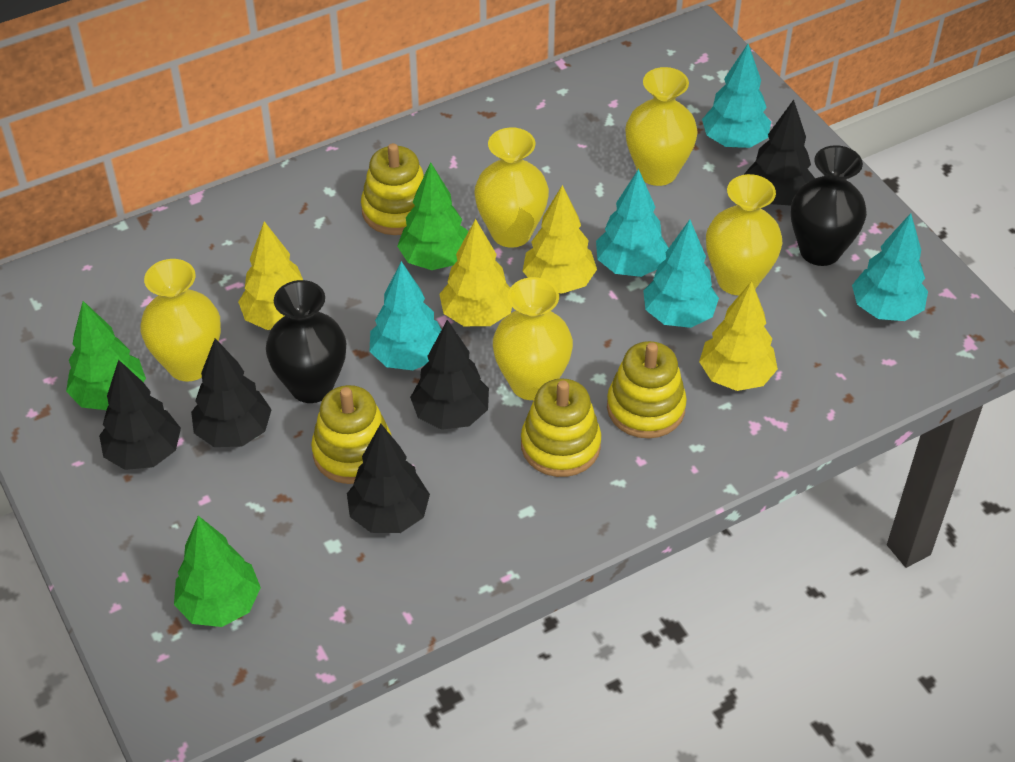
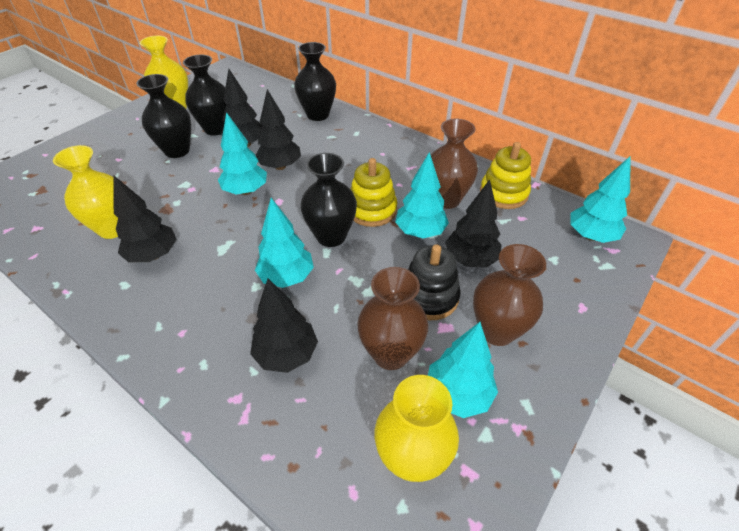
black stacking toy: 0 -> 1
black vase: 2 -> 4
brown vase: 0 -> 3
green tree: 3 -> 0
yellow stacking toy: 4 -> 2
yellow tree: 4 -> 0
yellow vase: 5 -> 3

